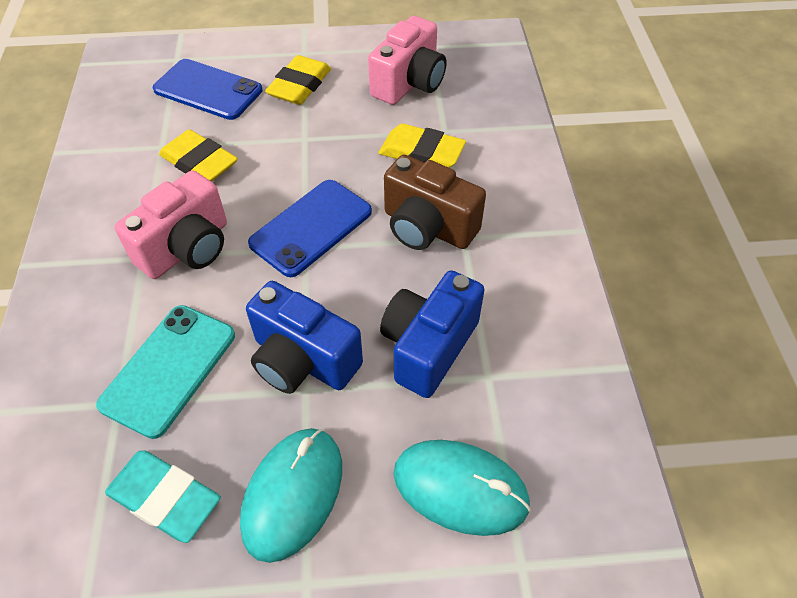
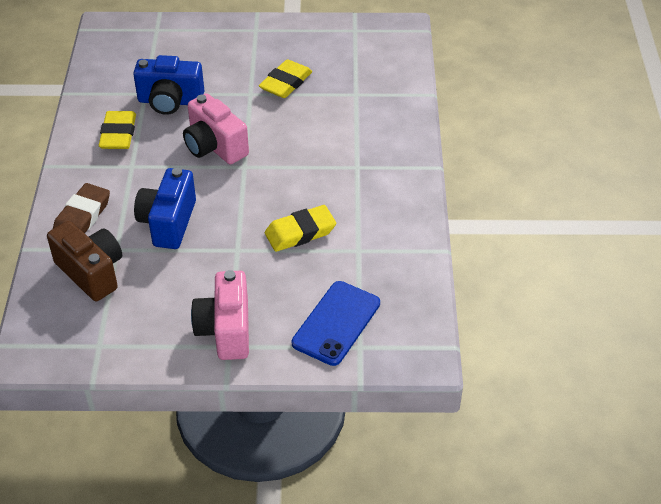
blue phone: 2 -> 1
brown eraser: 0 -> 1
turquoise eraser: 1 -> 0
turquoise mouse: 2 -> 0
turquoise phone: 1 -> 0

